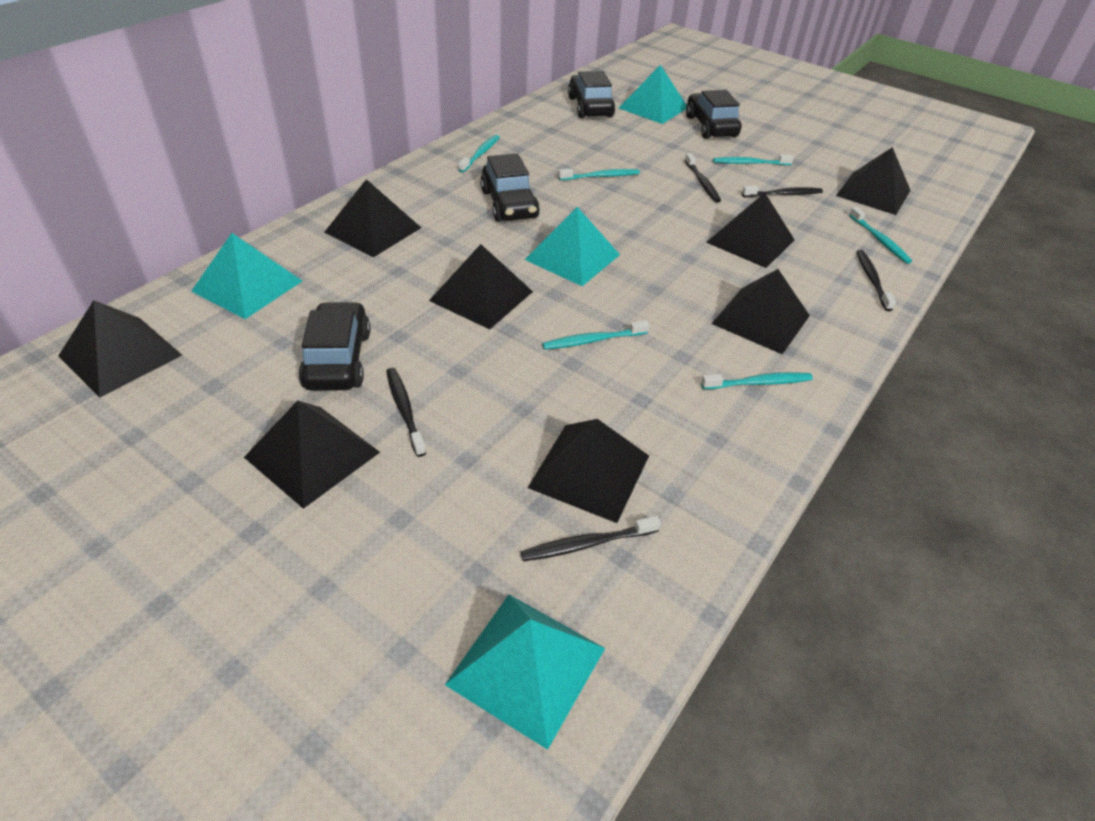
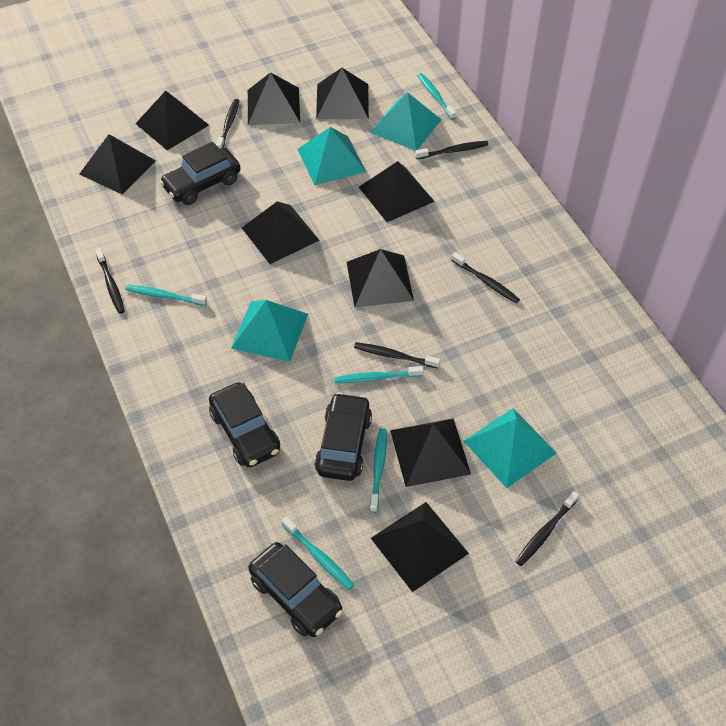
black pyramid: 8 -> 9
black toothbrush: 5 -> 6
turquoise toothbrush: 6 -> 5

